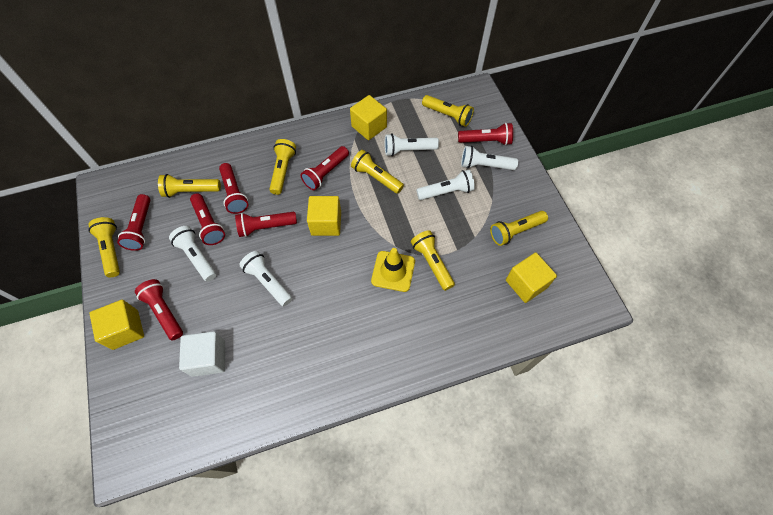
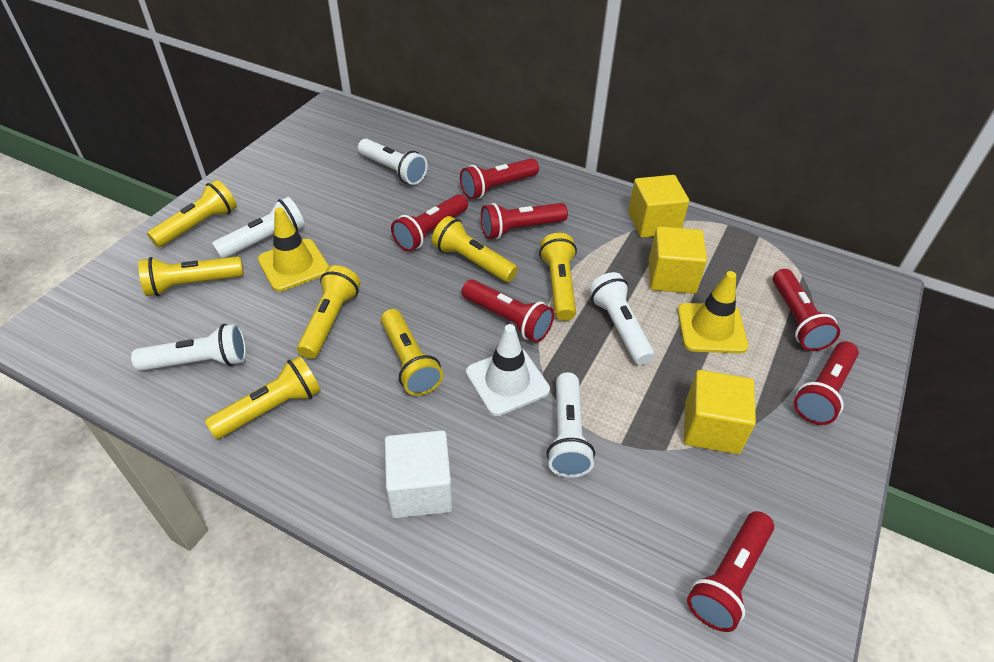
white traffic cone: 0 -> 1
yellow cube: 4 -> 3
yellow traffic cone: 1 -> 2

